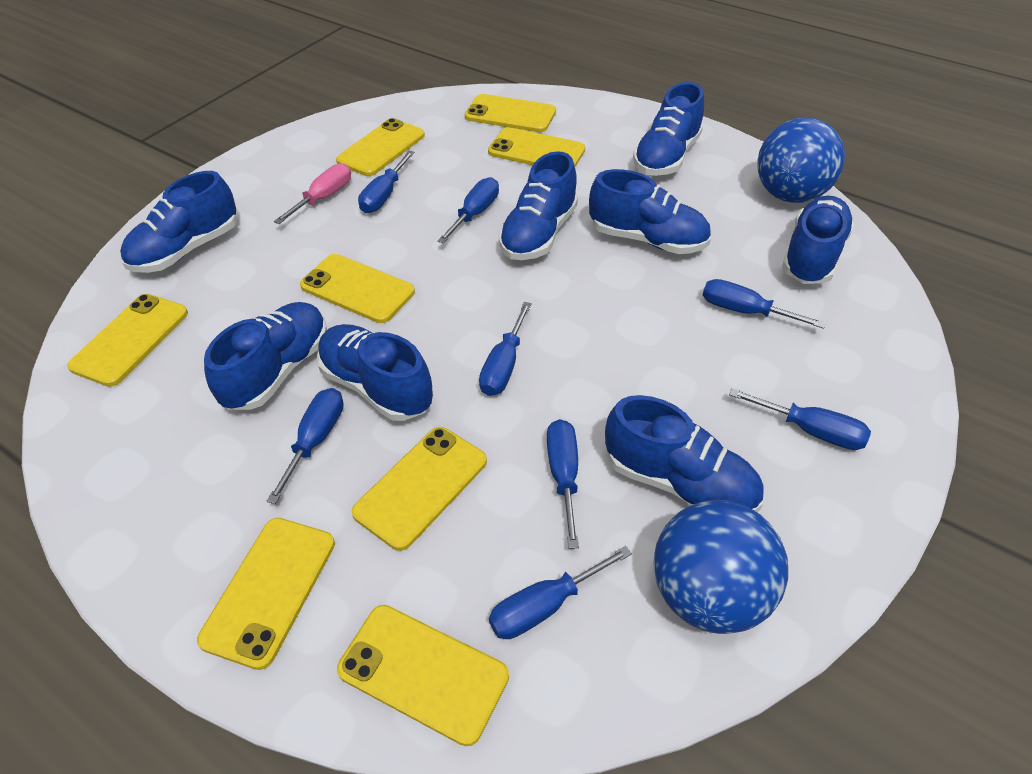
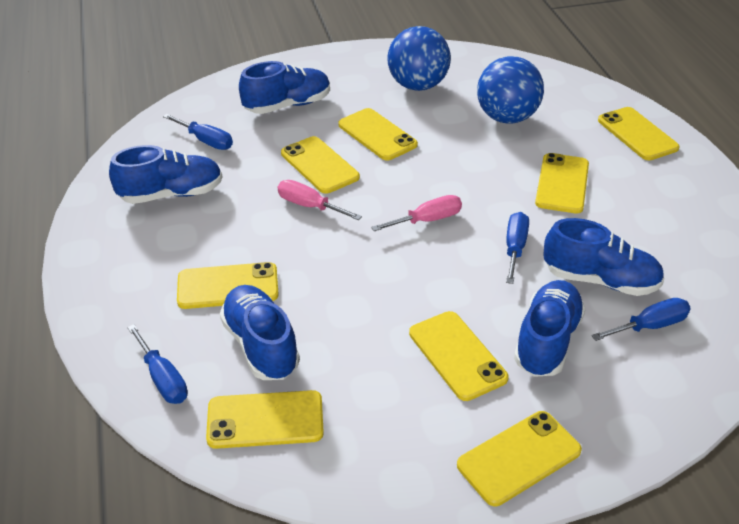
blue screwdriver: 8 -> 4
blue shoe: 8 -> 5
pink screwdriver: 1 -> 2

